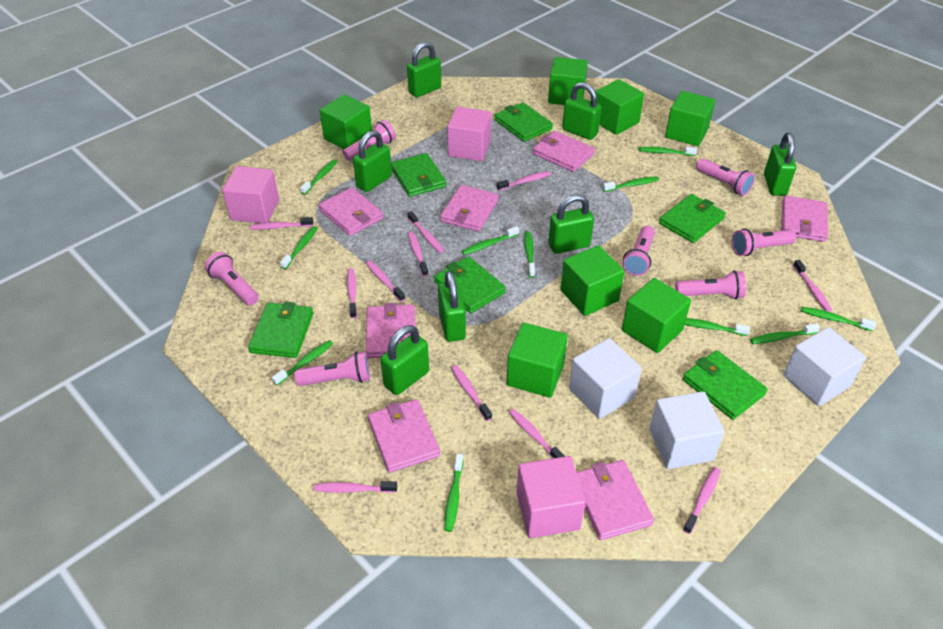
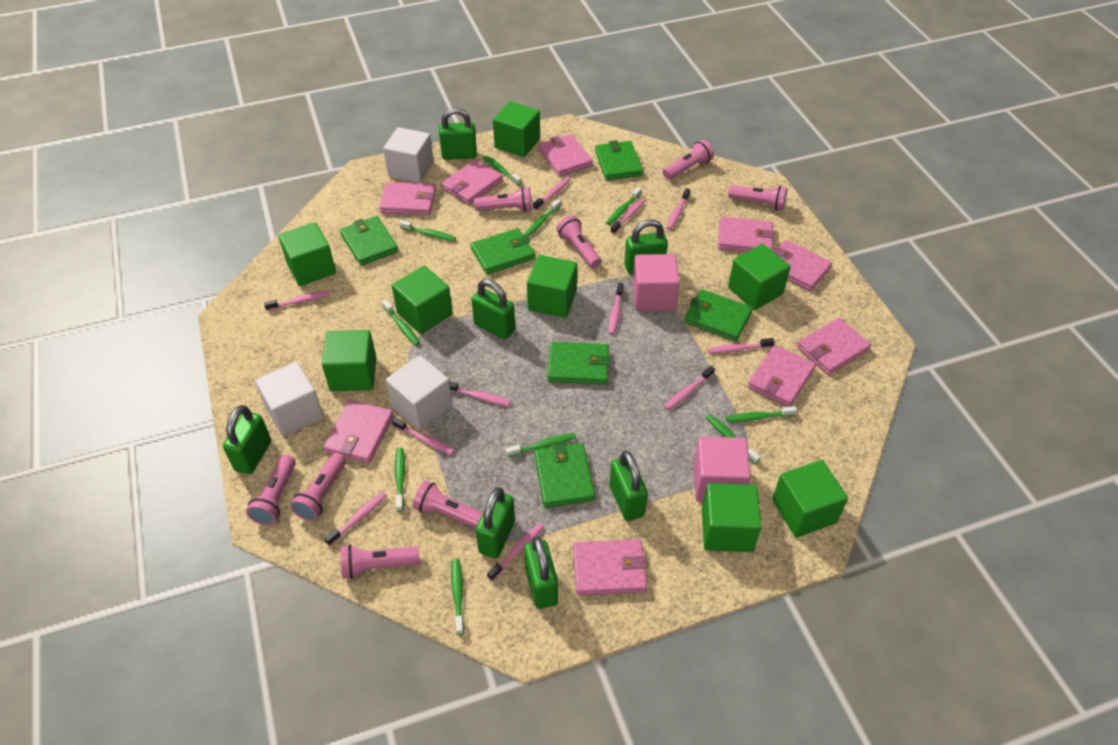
green cube: 7 -> 8
green toothbrush: 11 -> 10
pink cube: 3 -> 2
pink flashlight: 7 -> 8
pink wallet: 7 -> 9

